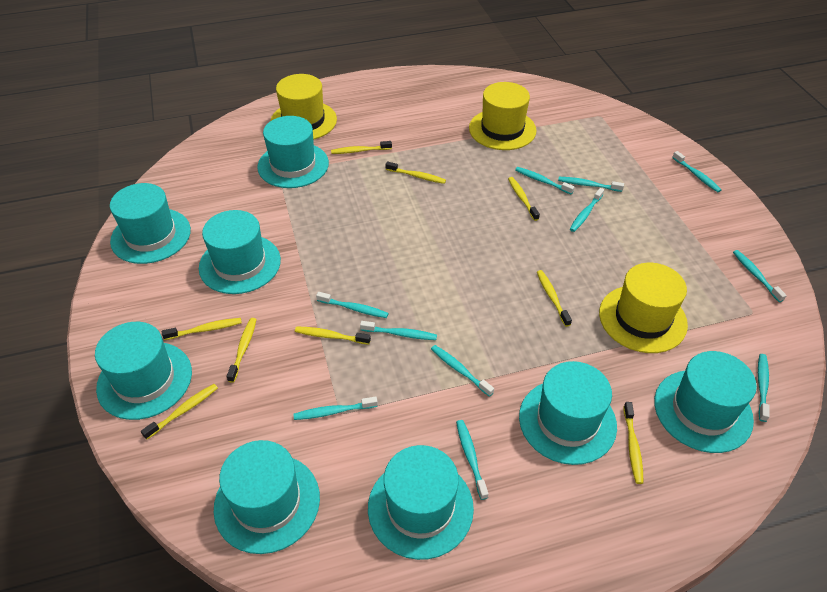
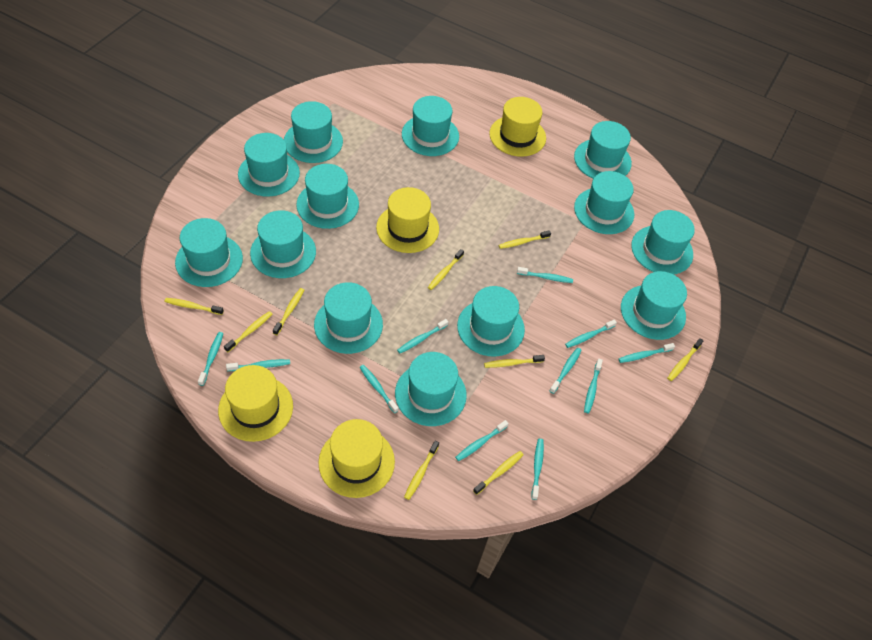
turquoise hat: 8 -> 13
yellow hat: 3 -> 4

